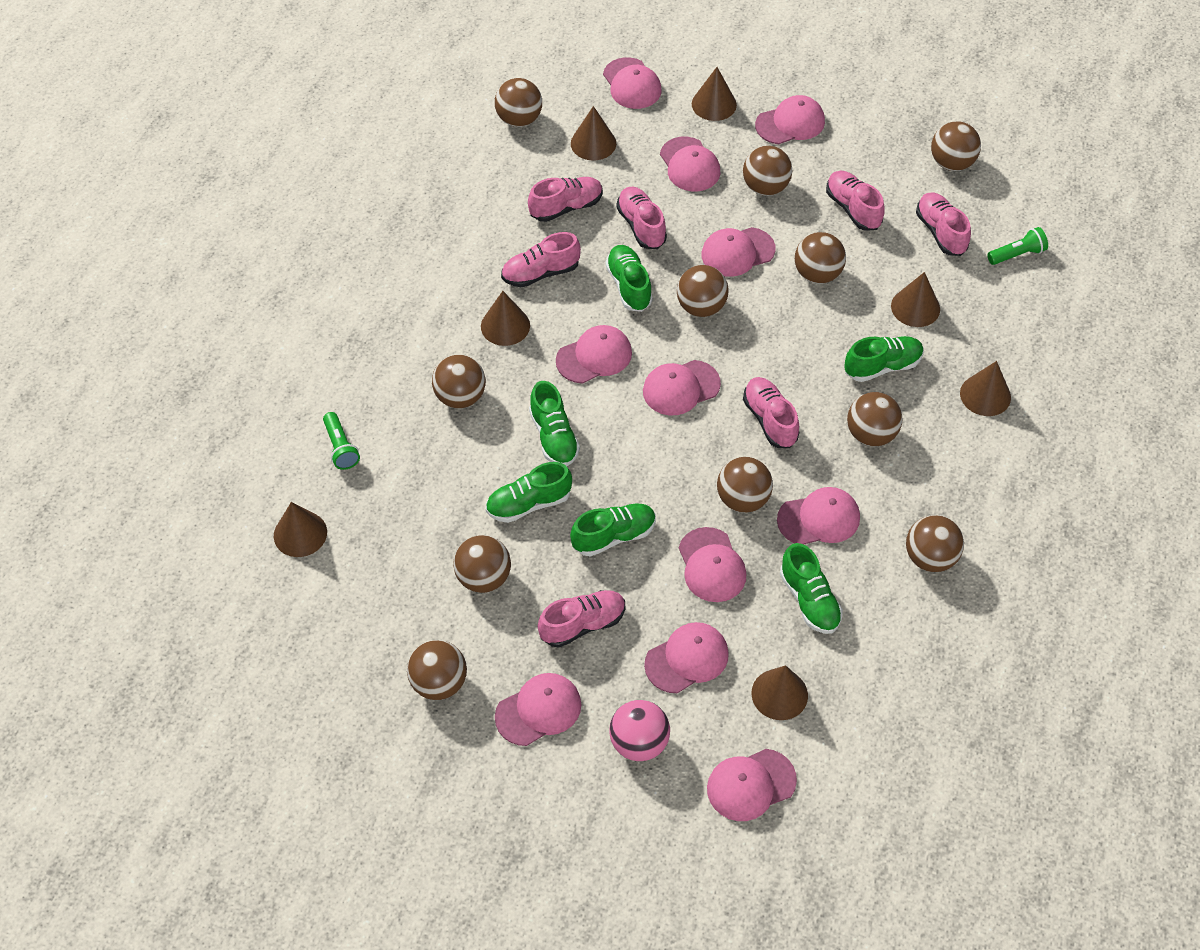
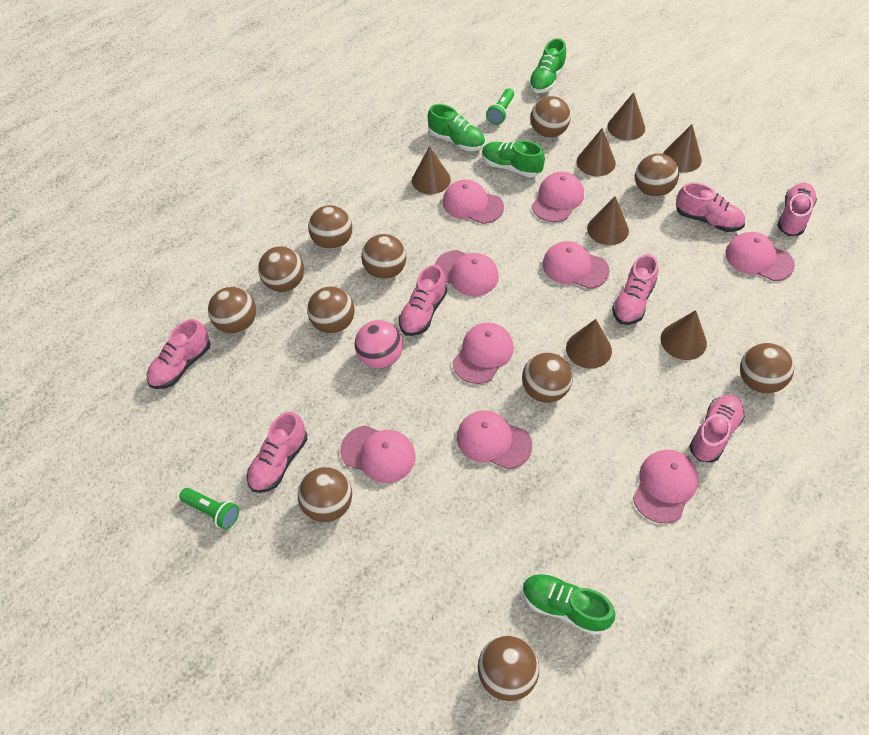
green shoe: 6 -> 4
pink cap: 11 -> 9

